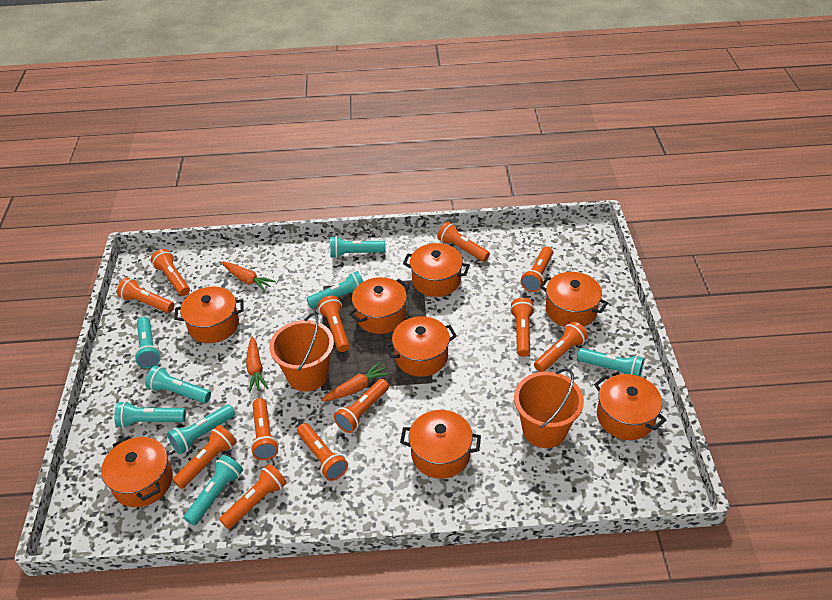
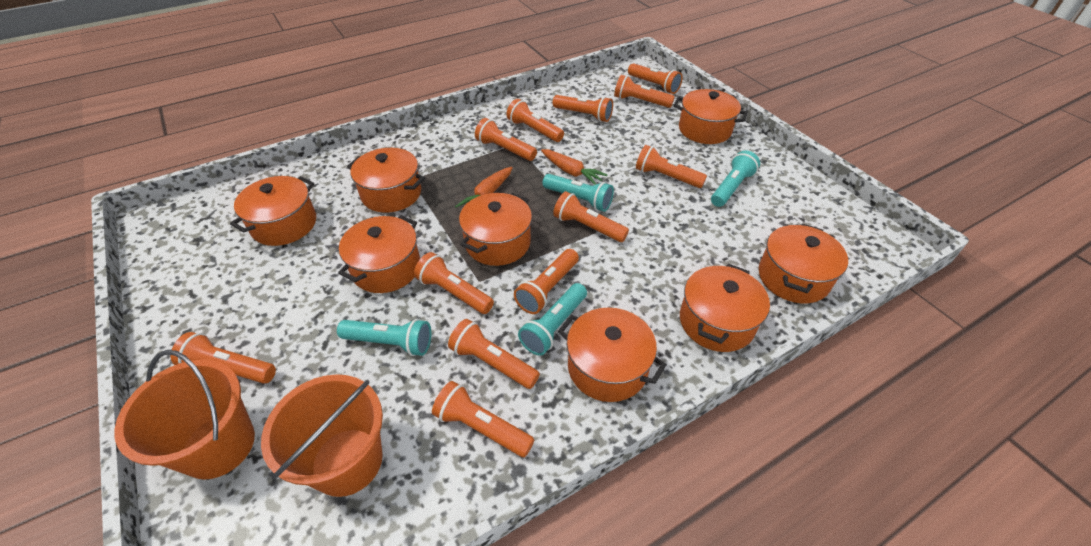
orange carrot: 3 -> 2
turquoise flashlight: 8 -> 4

